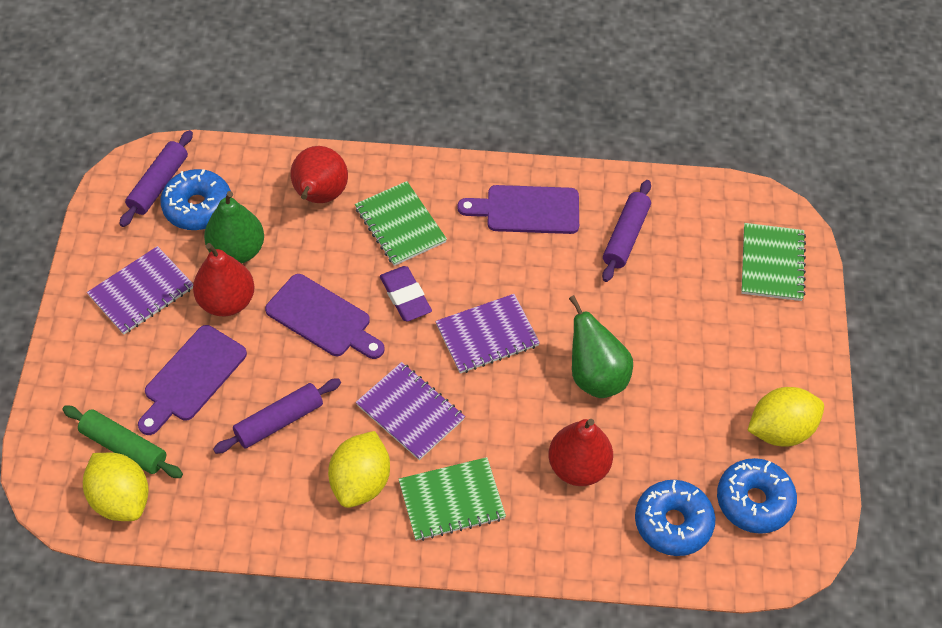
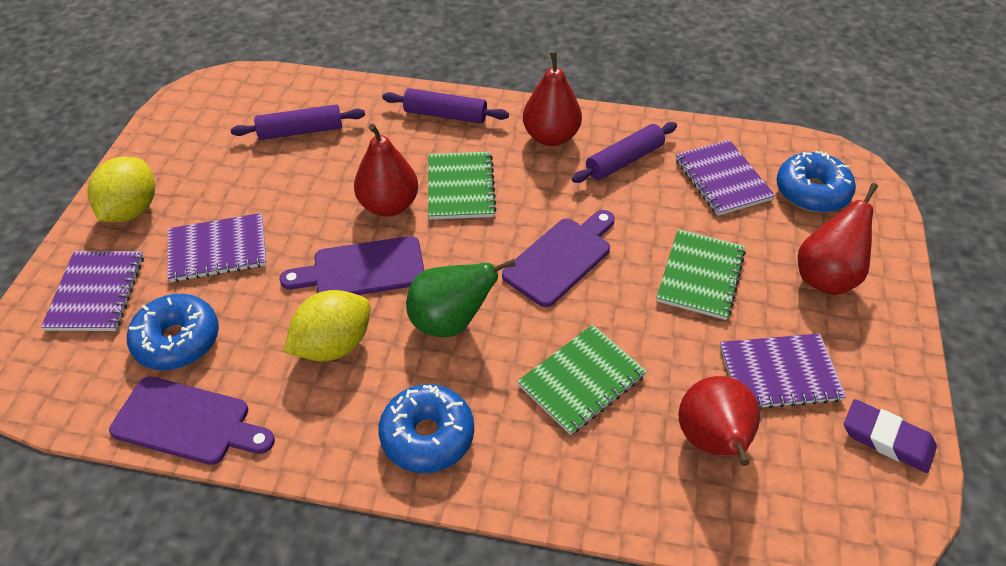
green pear: 2 -> 1
green rolling pin: 1 -> 0
purple notebook: 3 -> 4
red pear: 3 -> 4
yellow lemon: 3 -> 2

